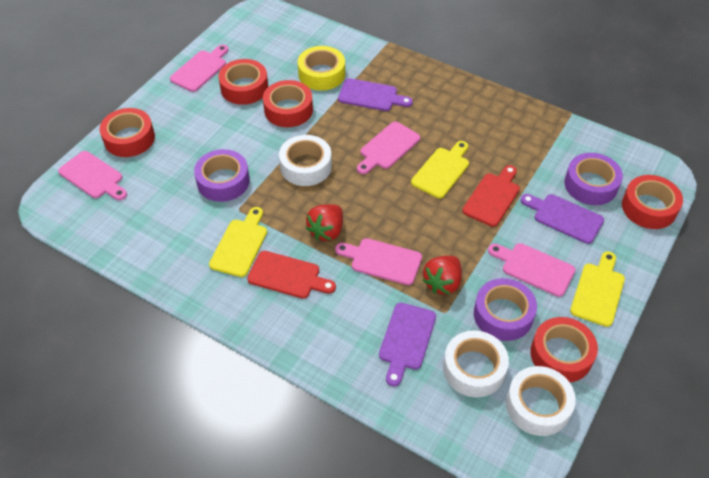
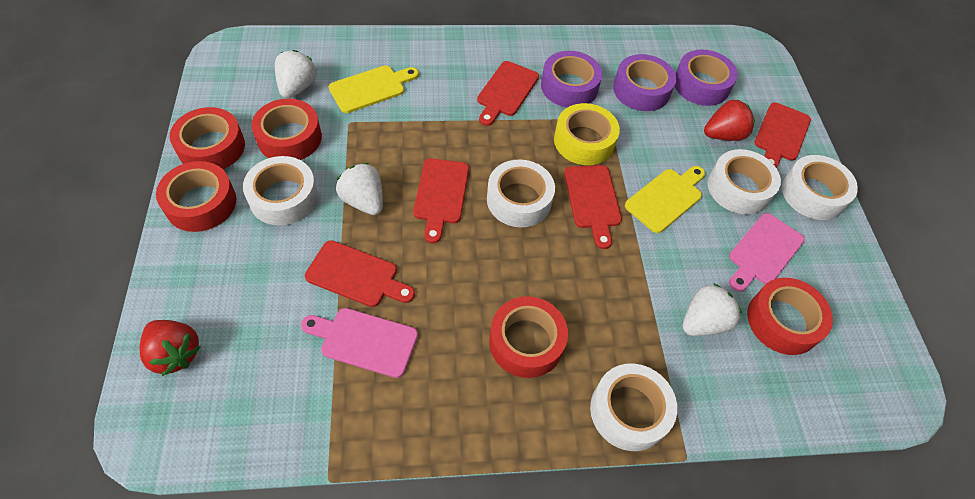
pink cutting board: 5 -> 2
purple cutting board: 3 -> 0
red cutting board: 2 -> 5
white strawberry: 0 -> 3
white tape: 3 -> 5
yellow cutting board: 3 -> 2

